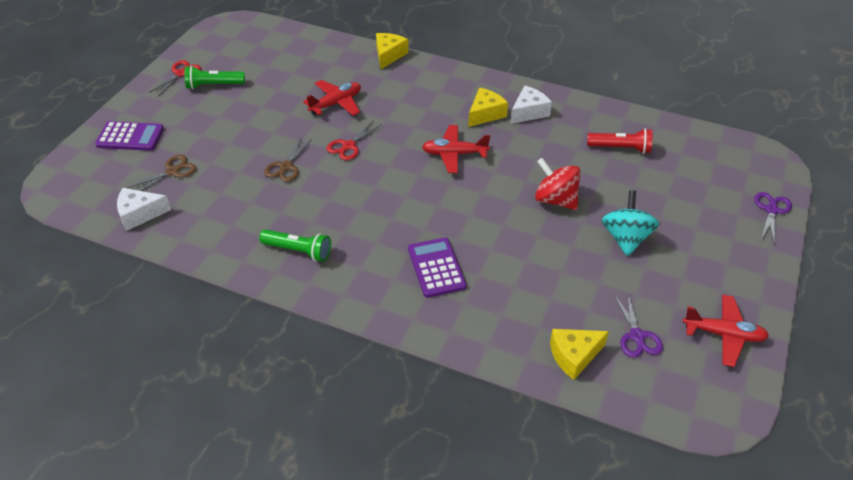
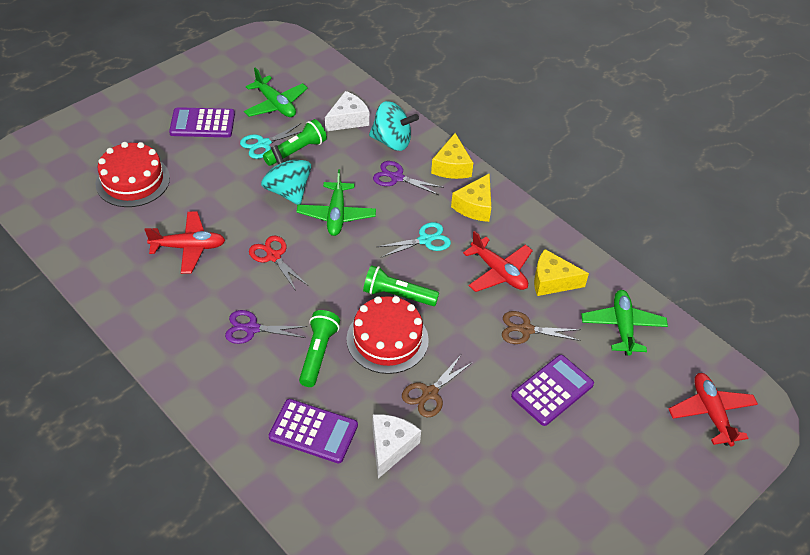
green flashlight: 2 -> 3
green plane: 0 -> 3
purple calculator: 2 -> 3
red cake: 0 -> 2
red flashlight: 1 -> 0
red scissors: 2 -> 1
red spinning top: 1 -> 0
turquoise scissors: 0 -> 2
turquoise spinning top: 1 -> 2

